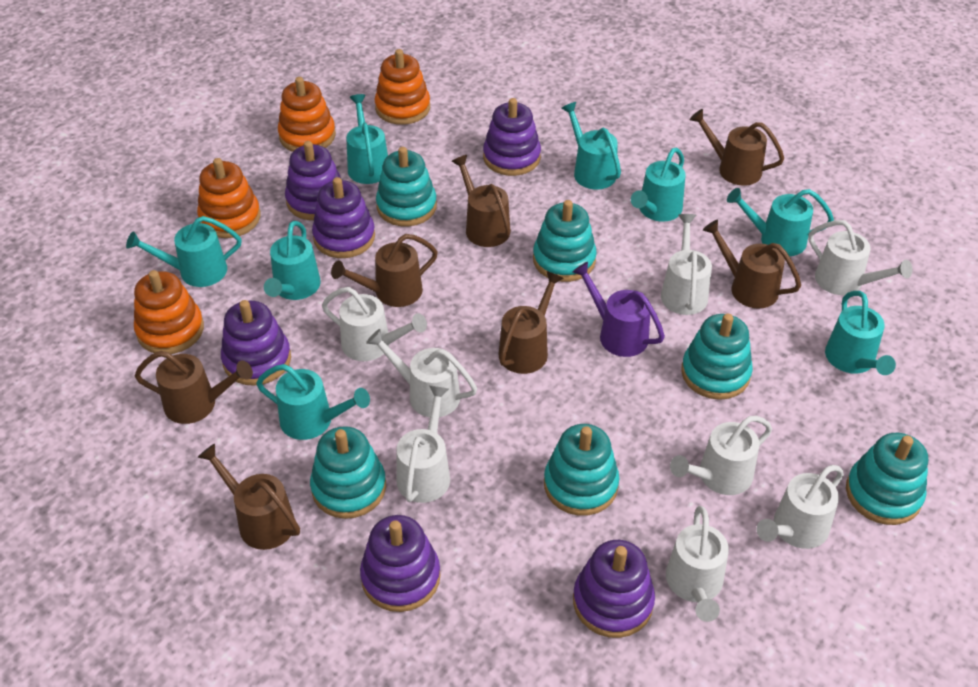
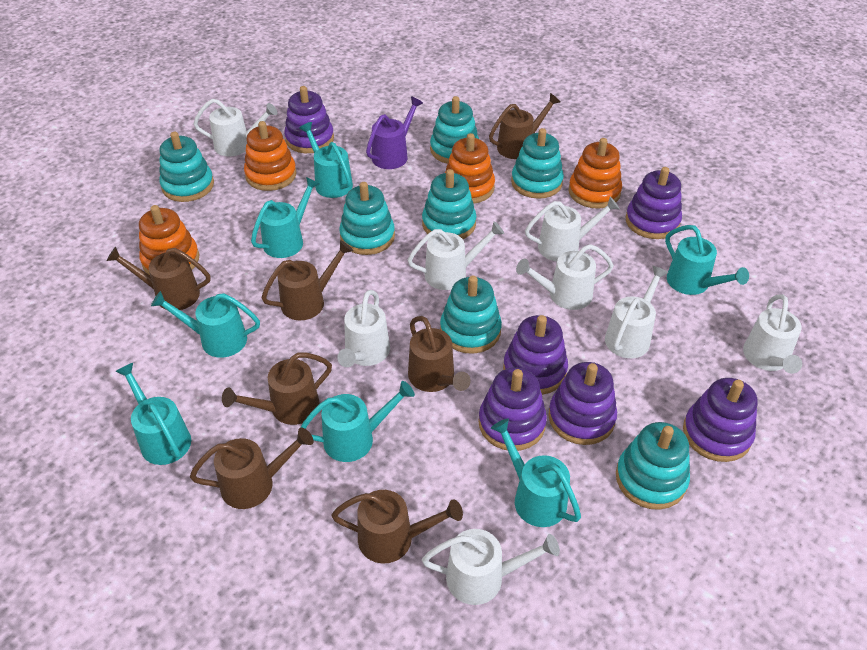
turquoise stacking toy: 6 -> 7
turquoise watering can: 8 -> 7

